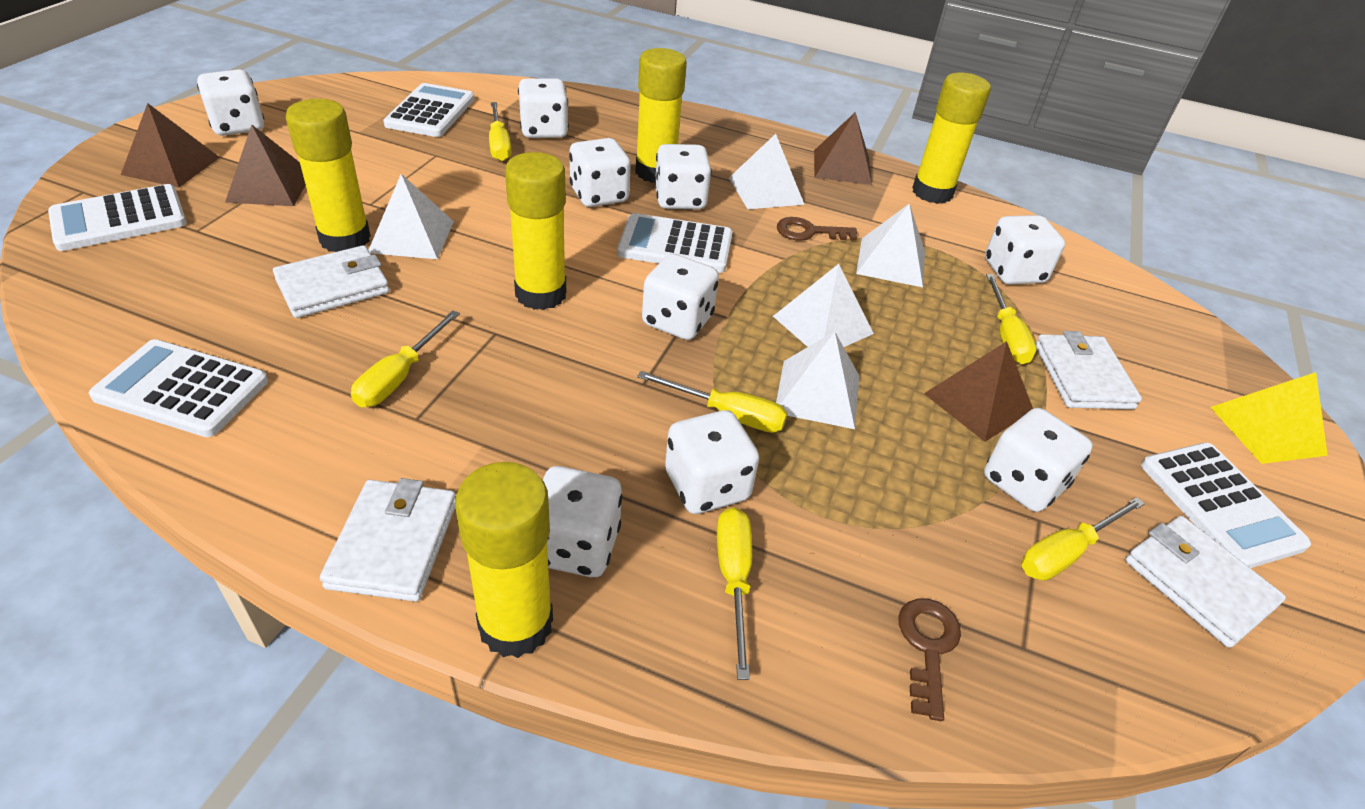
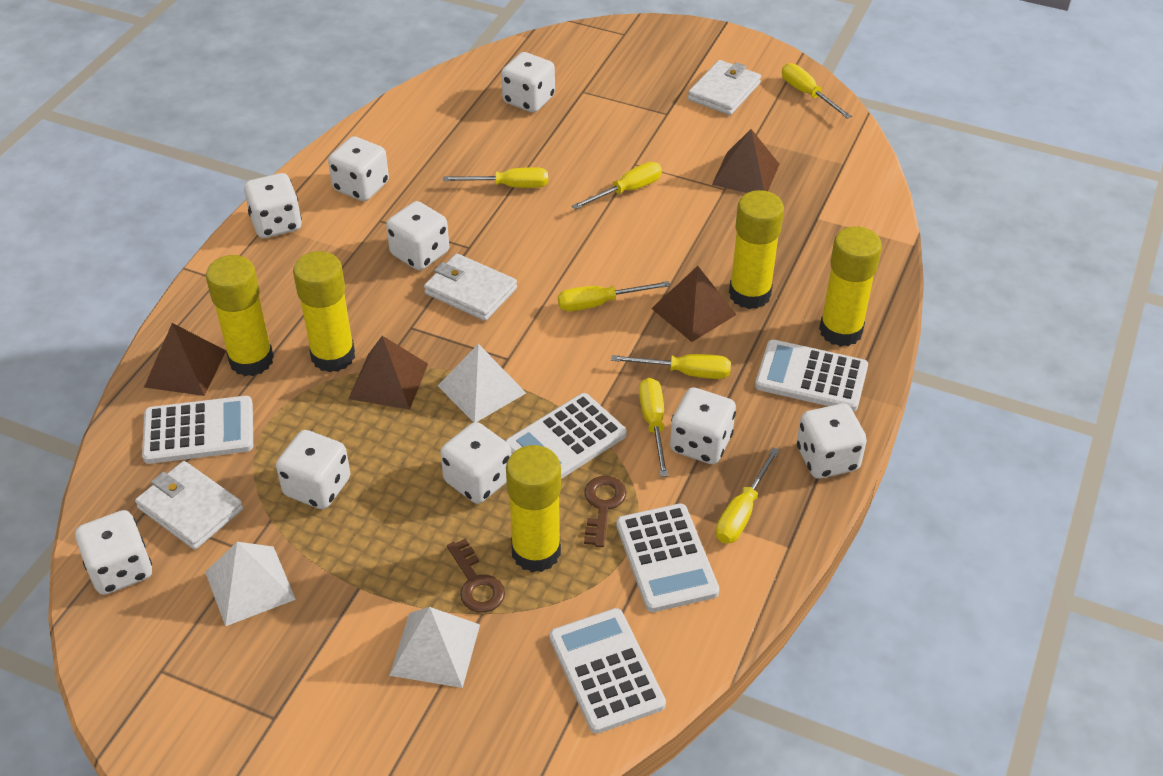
white pyramid: 5 -> 3
white wallet: 4 -> 3
yellow pyramid: 1 -> 0
yellow screwdriver: 6 -> 7

